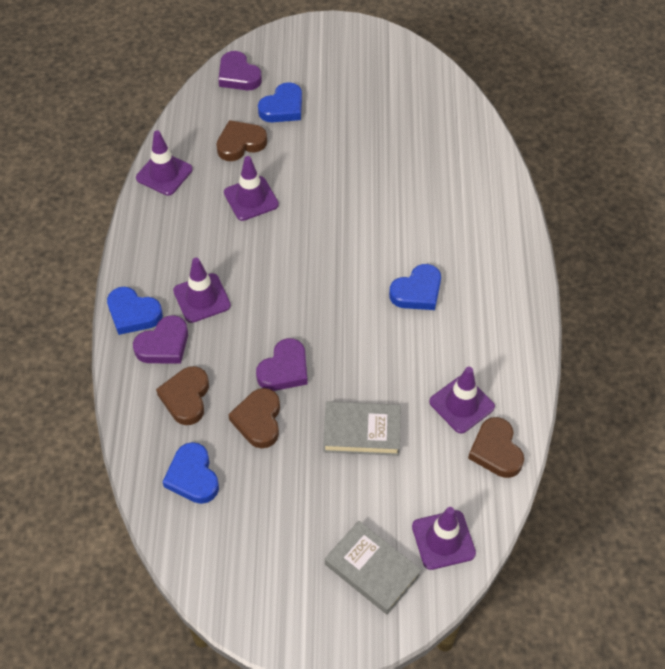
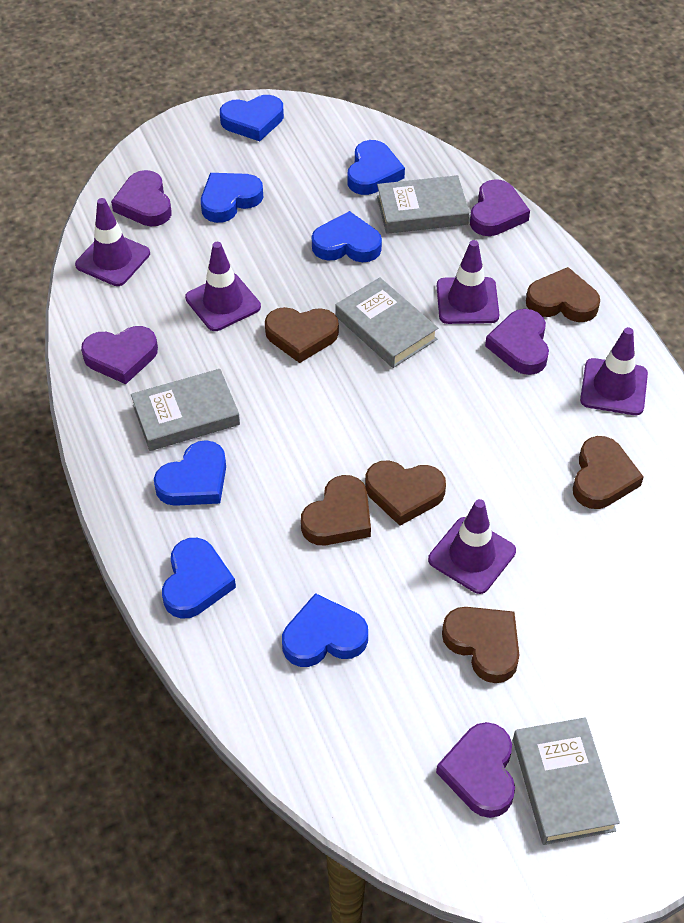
blue heart: 4 -> 7
brown heart: 4 -> 6
grey book: 2 -> 4
purple heart: 3 -> 5

